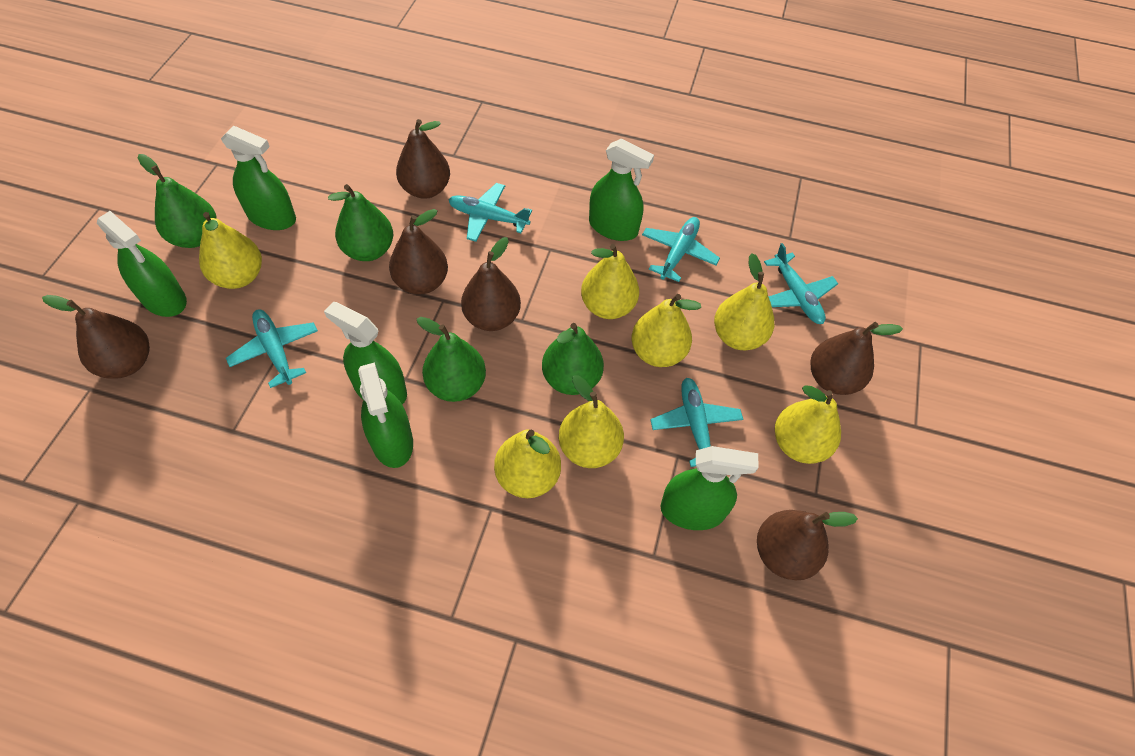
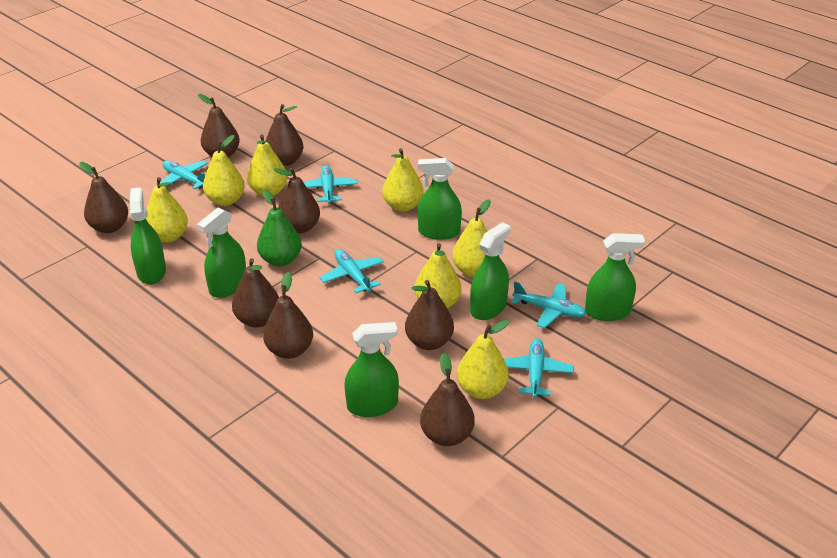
brown pear: 6 -> 8
green pear: 4 -> 1

